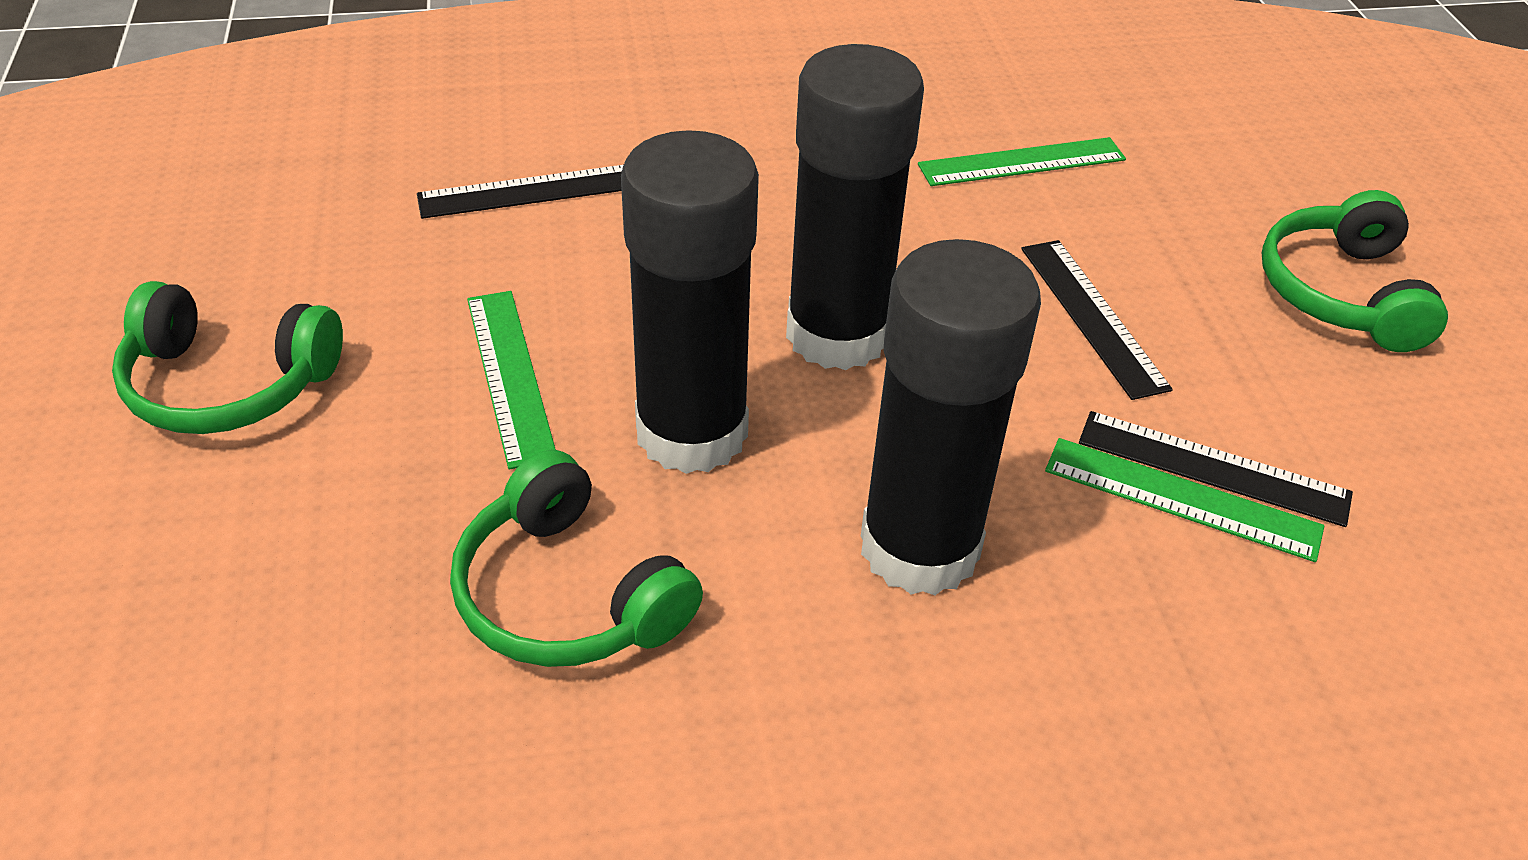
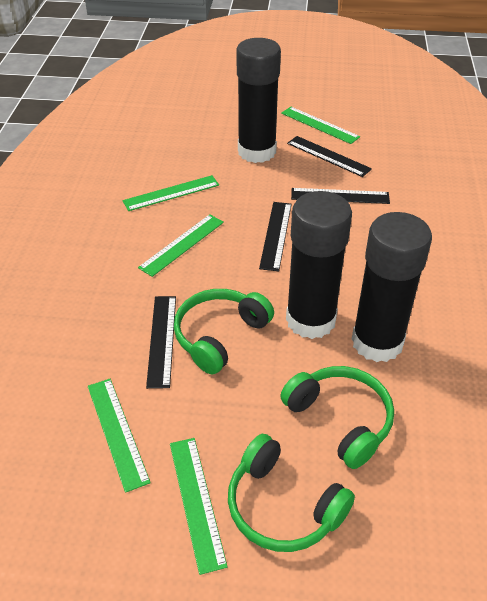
black ruler: 3 -> 4
green ruler: 3 -> 5

